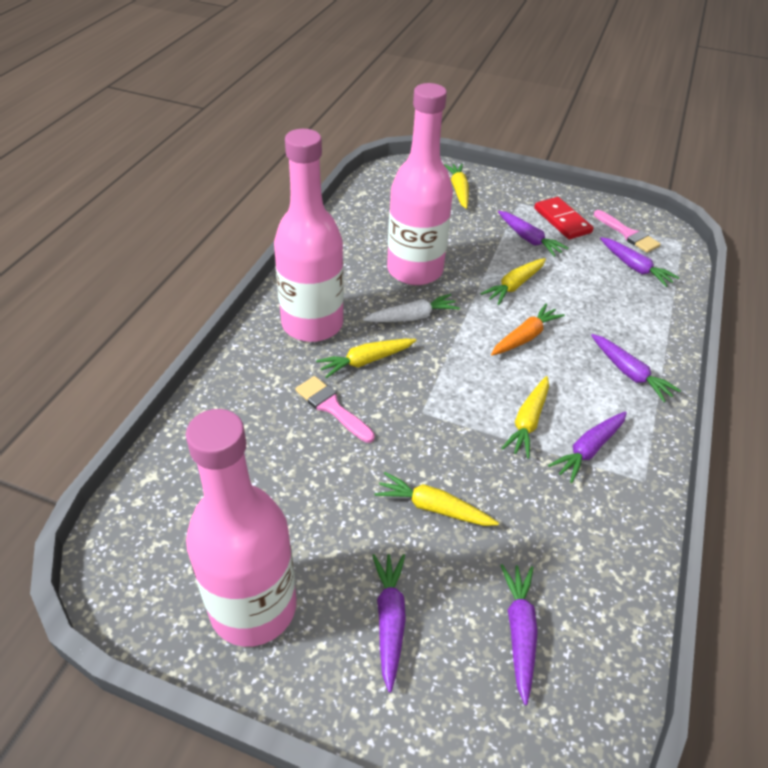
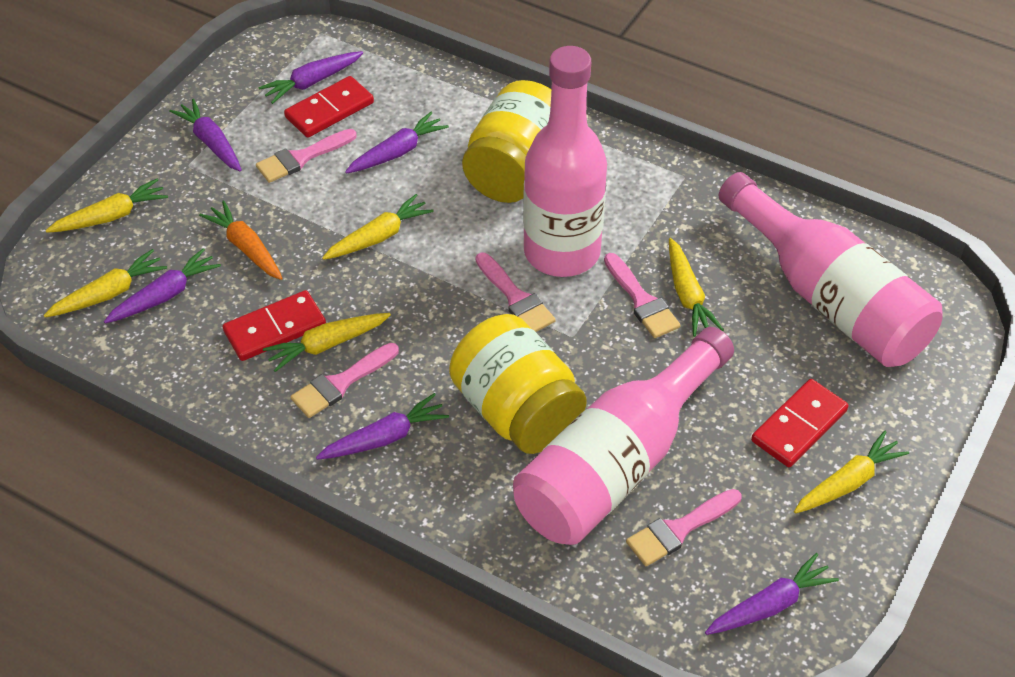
pink brush: 2 -> 5
red domino: 1 -> 3
white carrot: 1 -> 0
yellow carrot: 5 -> 6
yellow jar: 0 -> 2

